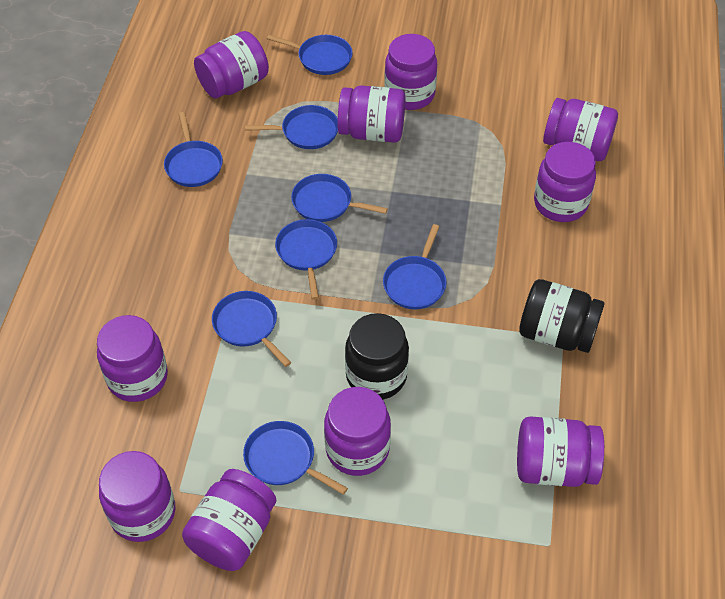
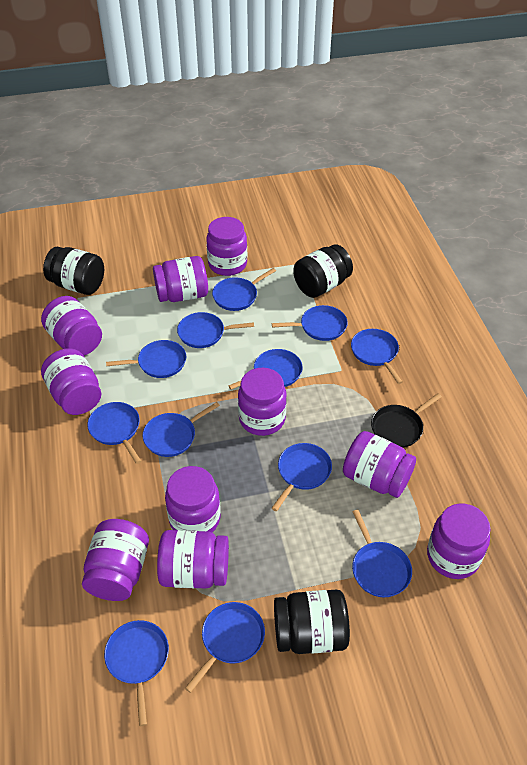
black jar: 2 -> 3
black pan: 0 -> 1
blue pan: 8 -> 12

